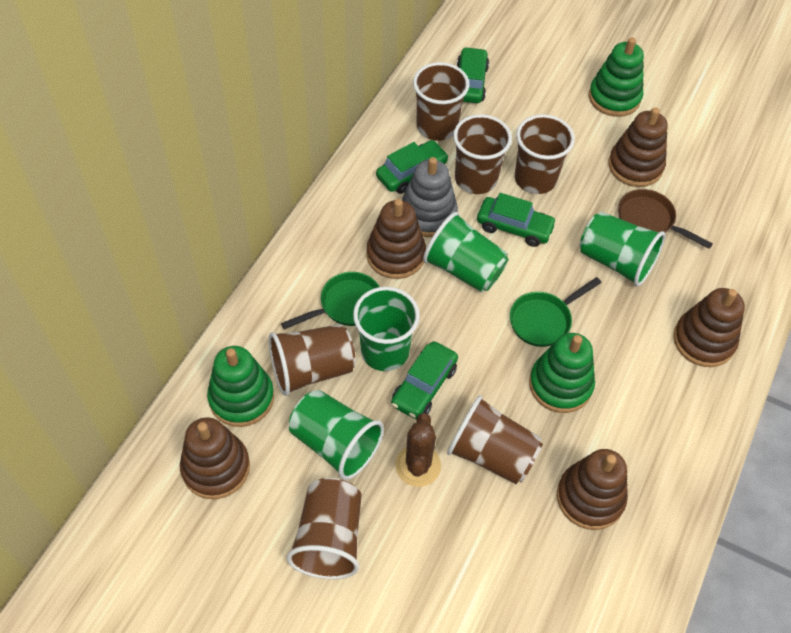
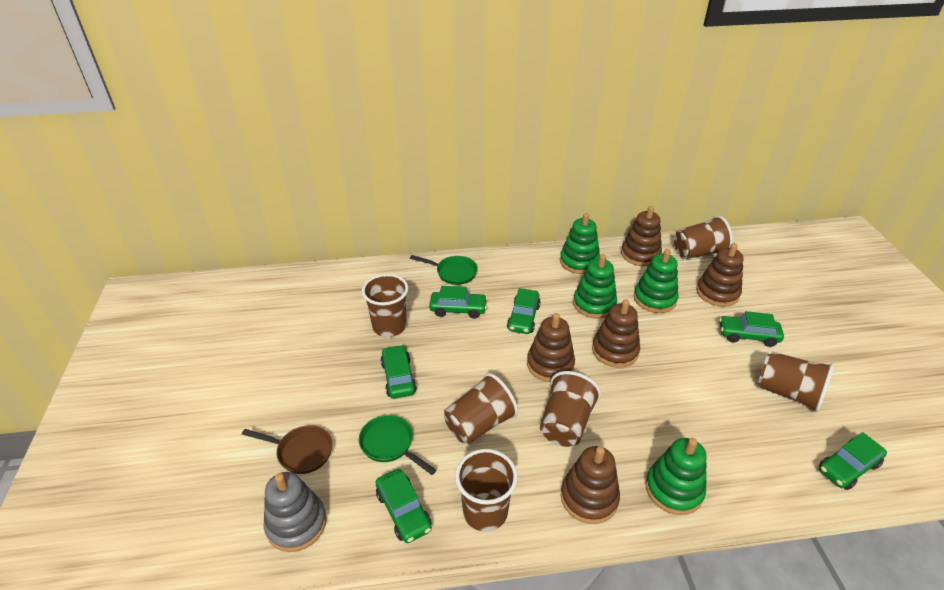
brown cactus: 1 -> 0
green car: 4 -> 6
green cup: 4 -> 0
green stacking toy: 3 -> 4

